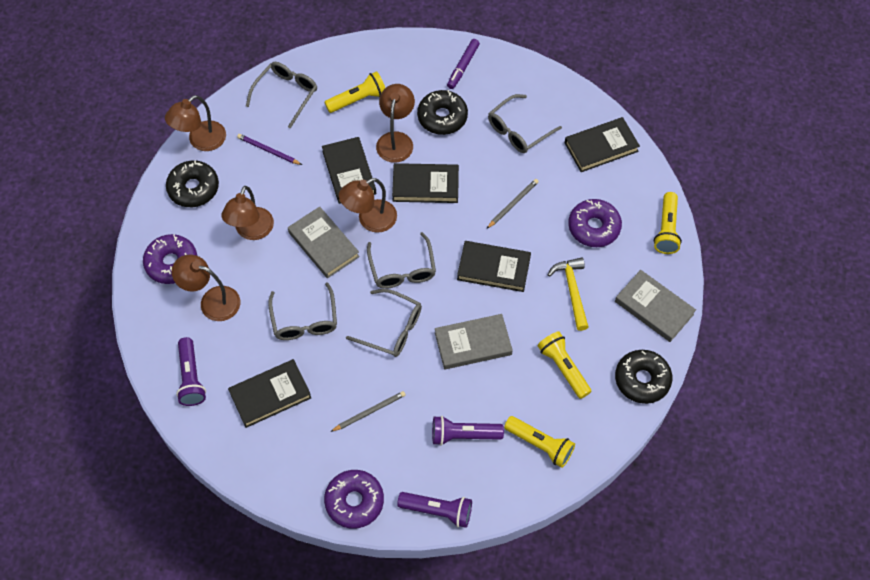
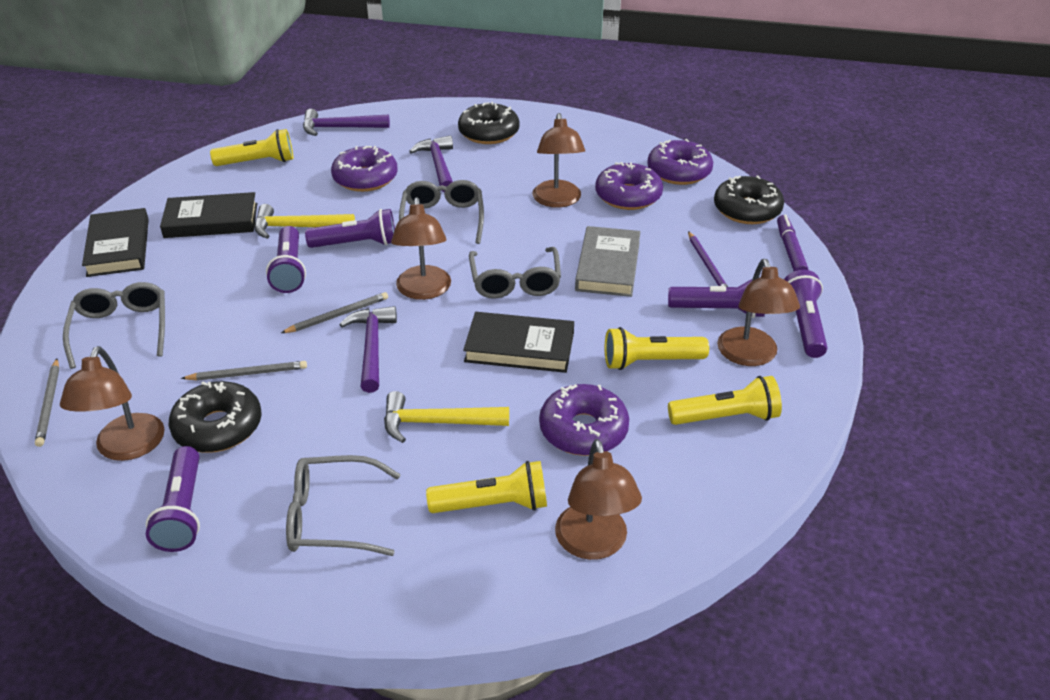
black book: 5 -> 3
grey book: 3 -> 1
grey glasses: 5 -> 4
grey pencil: 2 -> 3
purple donut: 3 -> 4
purple flashlight: 3 -> 5
purple hammer: 0 -> 3
yellow hammer: 1 -> 2

